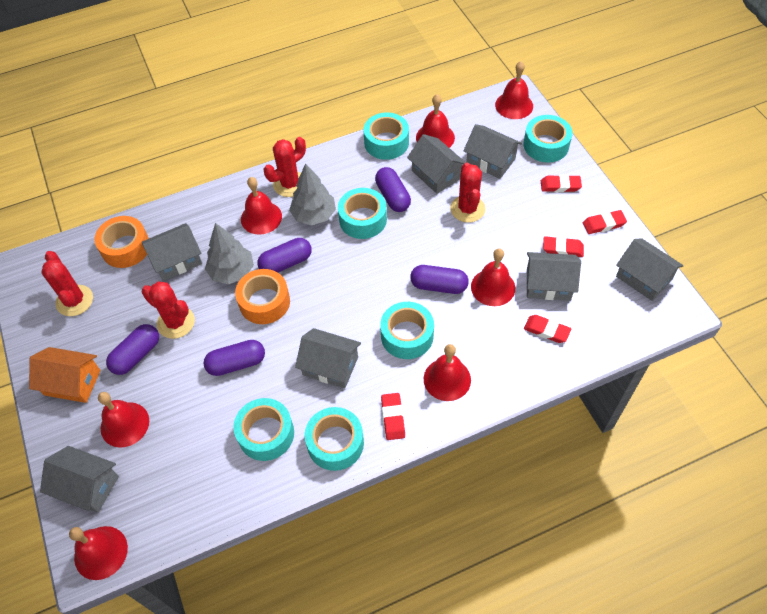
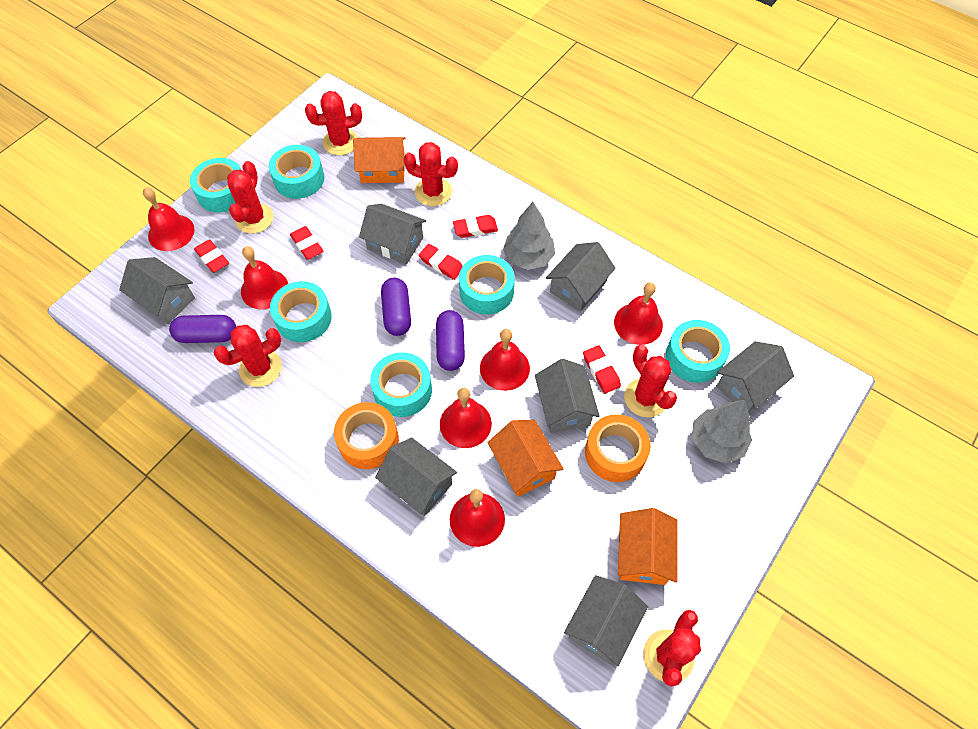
orange house: 1 -> 3
purple capsule: 5 -> 3
red bell: 7 -> 6
red cactus: 4 -> 6

